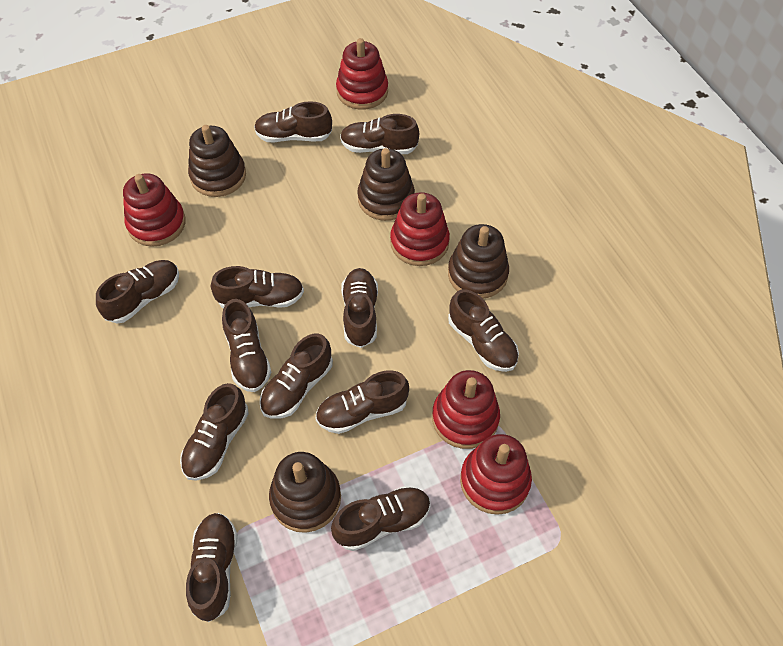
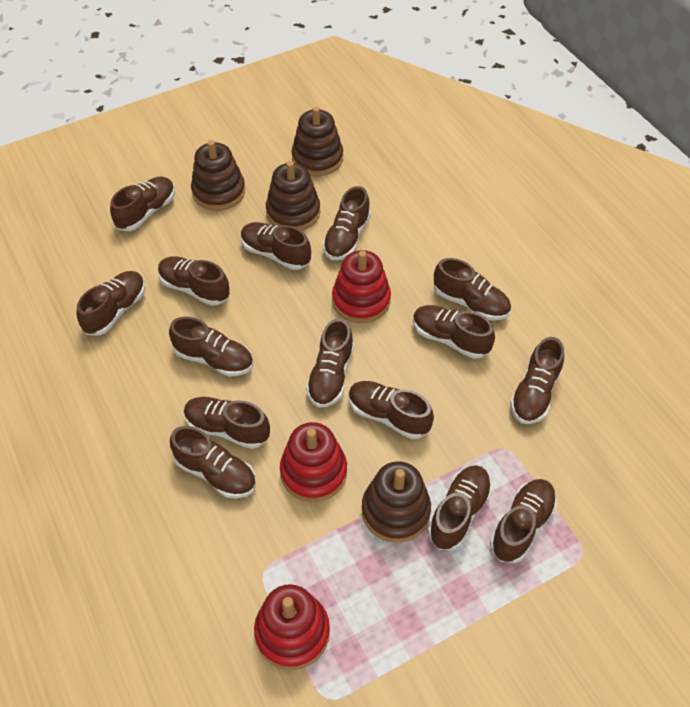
brown shoe: 12 -> 15
red stacking toy: 5 -> 3

